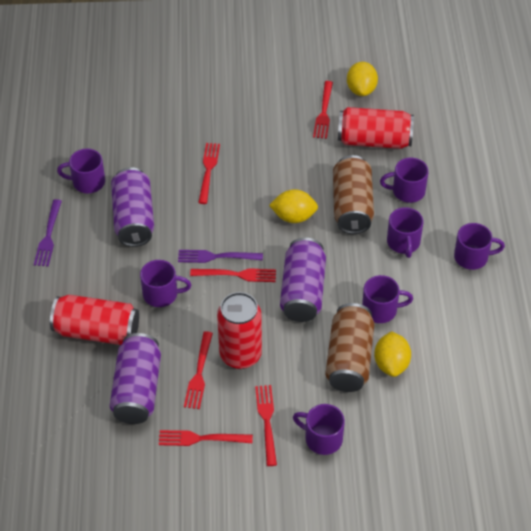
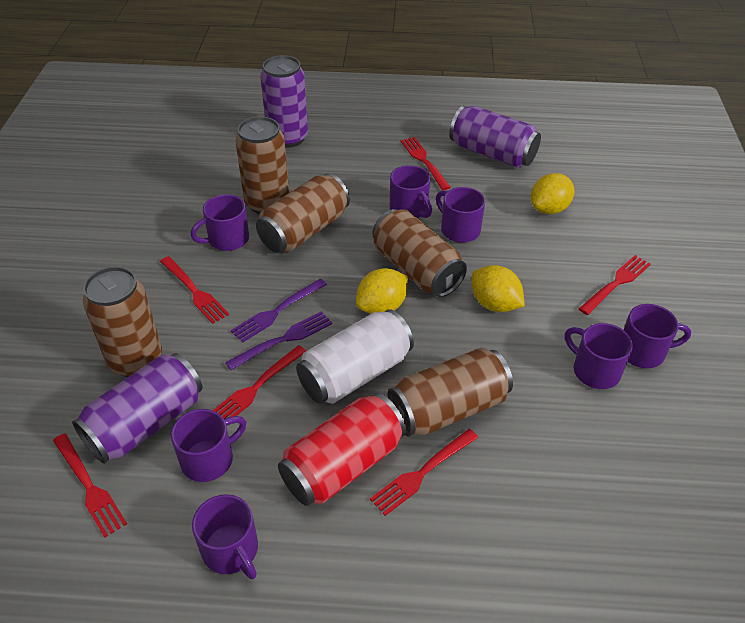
brown can: 2 -> 5
red can: 3 -> 1
white can: 0 -> 1

